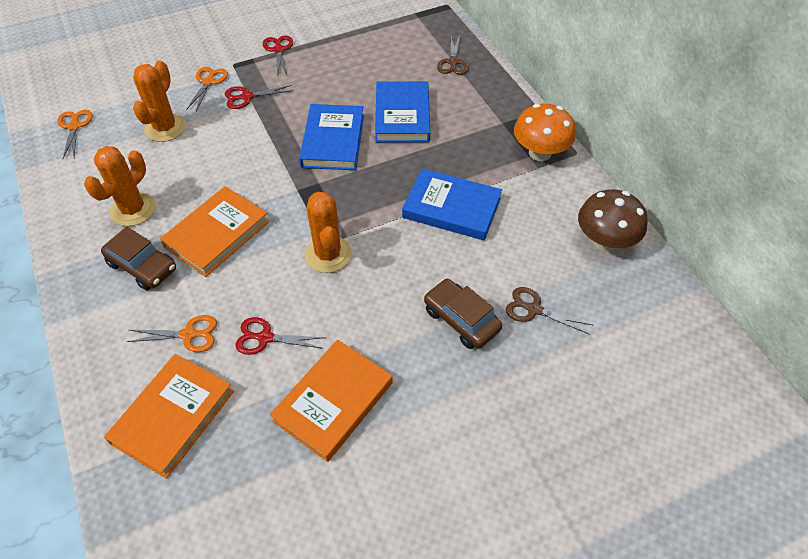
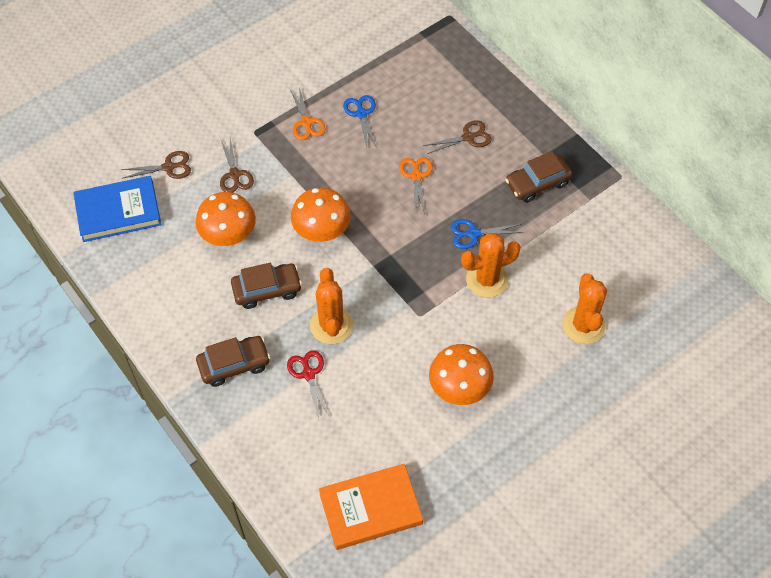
blue book: 3 -> 1
blue scissors: 0 -> 2
brown car: 2 -> 3
brown mushroom: 1 -> 0
brown scissors: 2 -> 3
orange book: 3 -> 1
orange mushroom: 1 -> 3
orange scissors: 3 -> 2
red scissors: 3 -> 1

